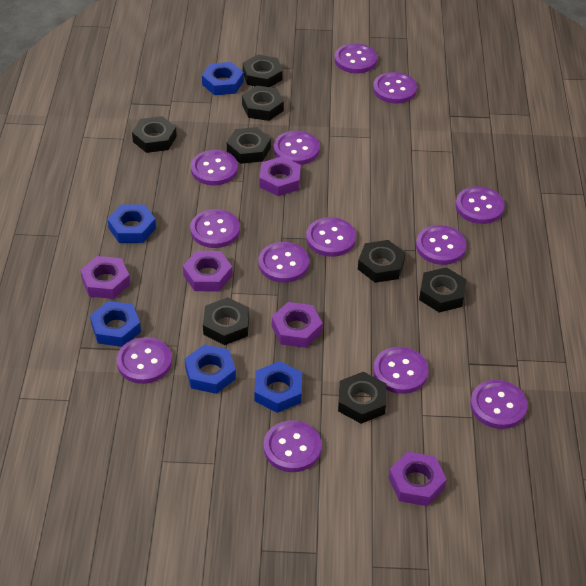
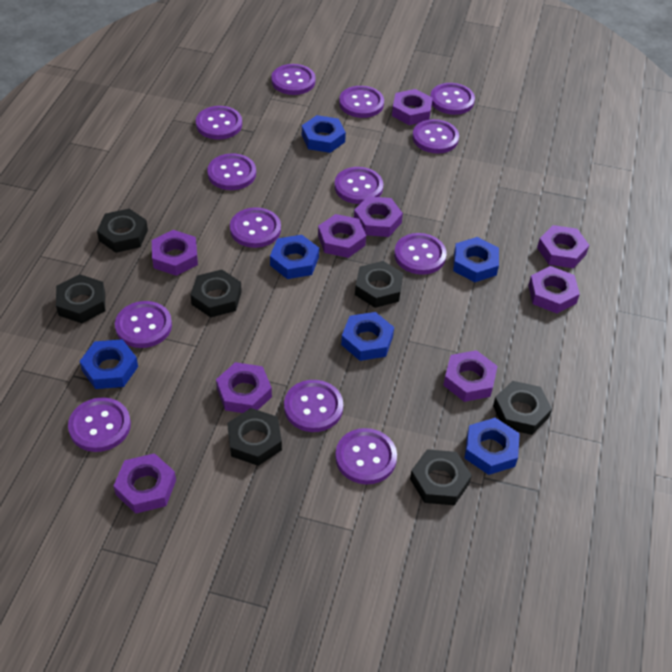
black nut: 8 -> 7
blue nut: 5 -> 6
purple nut: 5 -> 9

